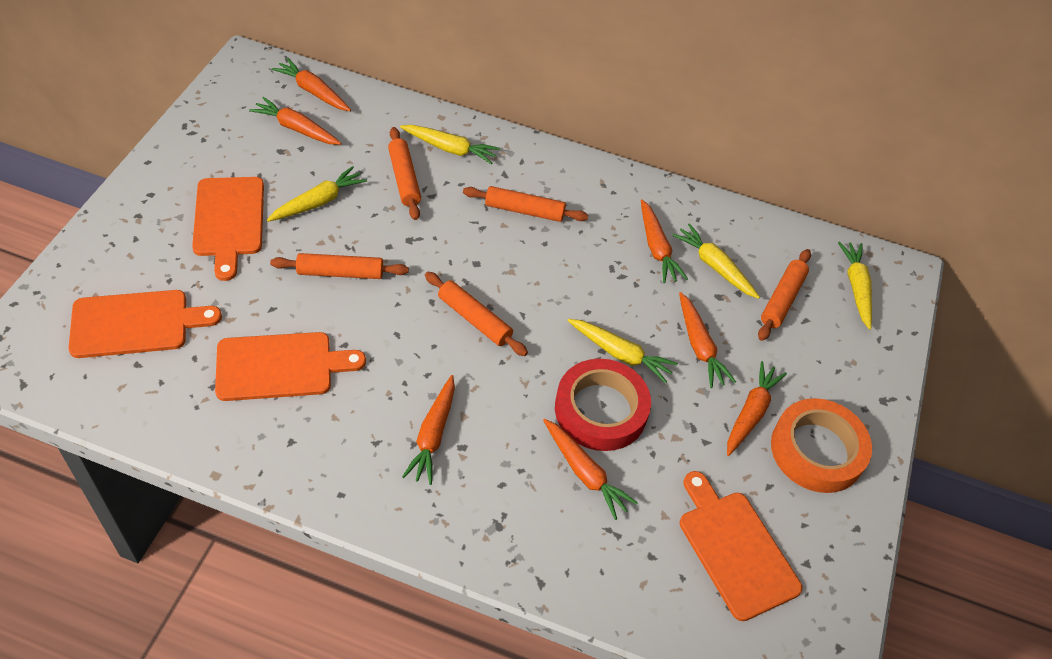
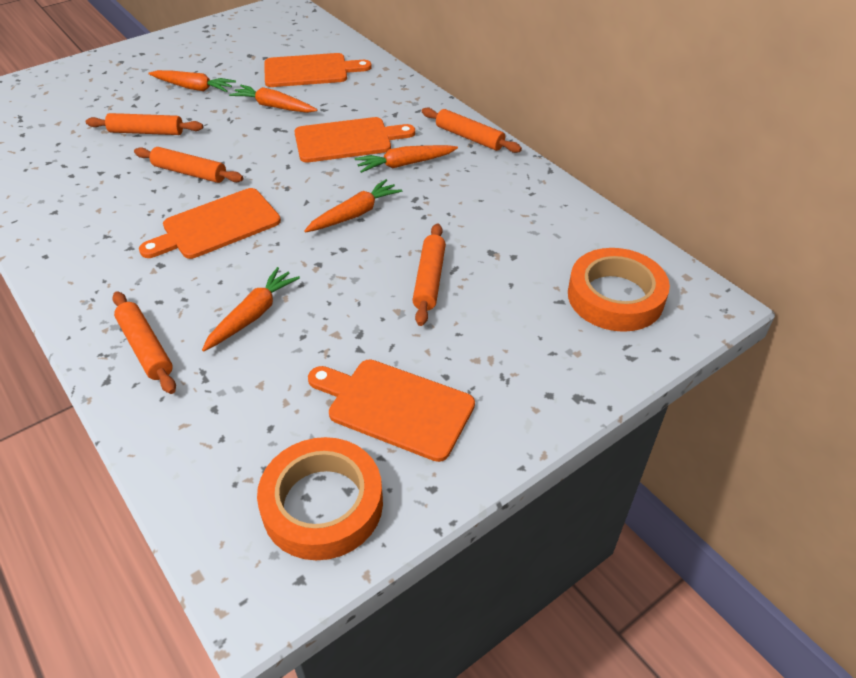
orange carrot: 7 -> 5
orange tape: 1 -> 2
red tape: 1 -> 0
yellow carrot: 5 -> 0

